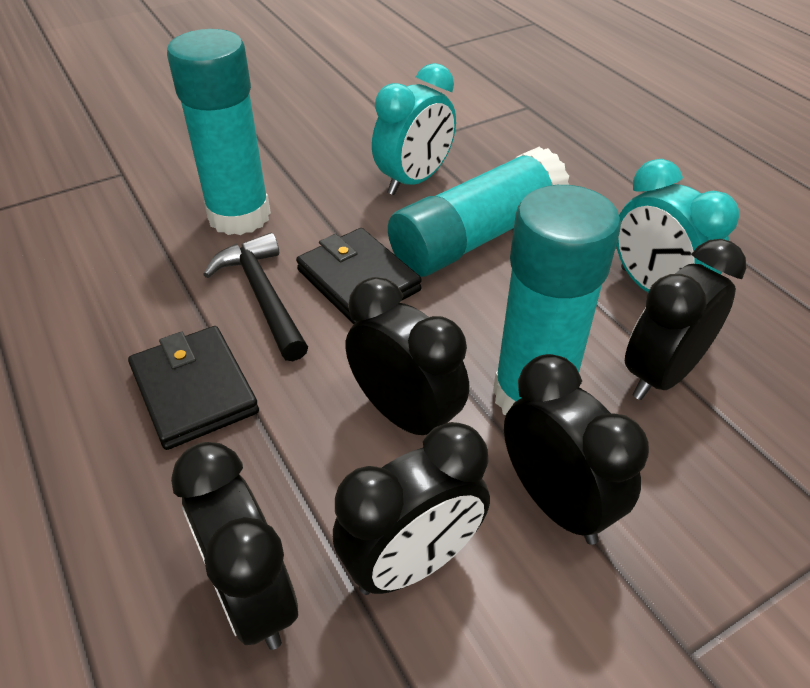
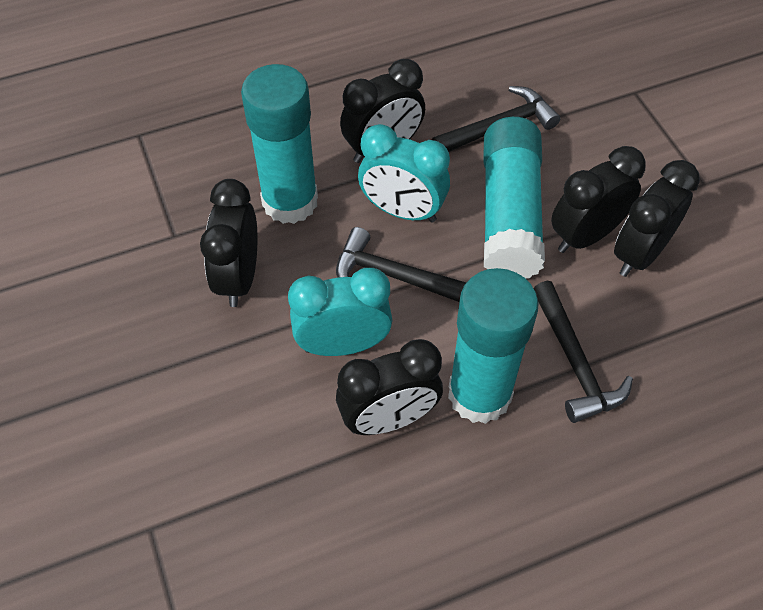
black hammer: 1 -> 3
black wallet: 2 -> 0

